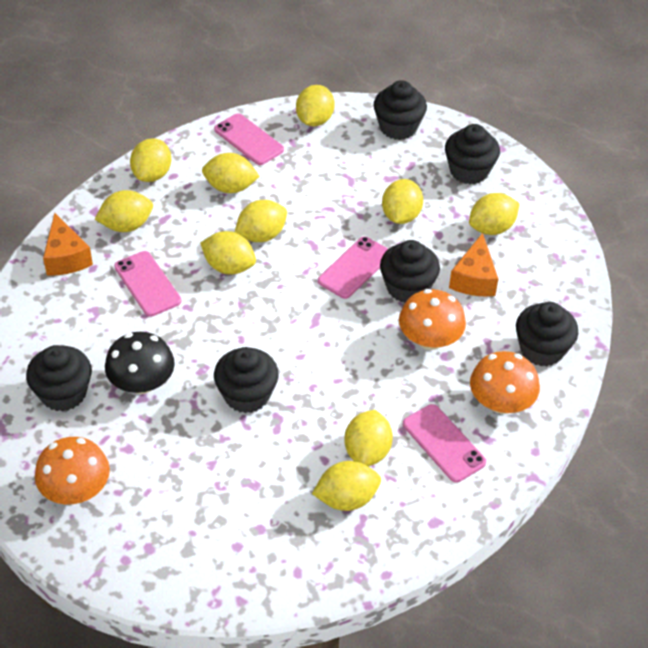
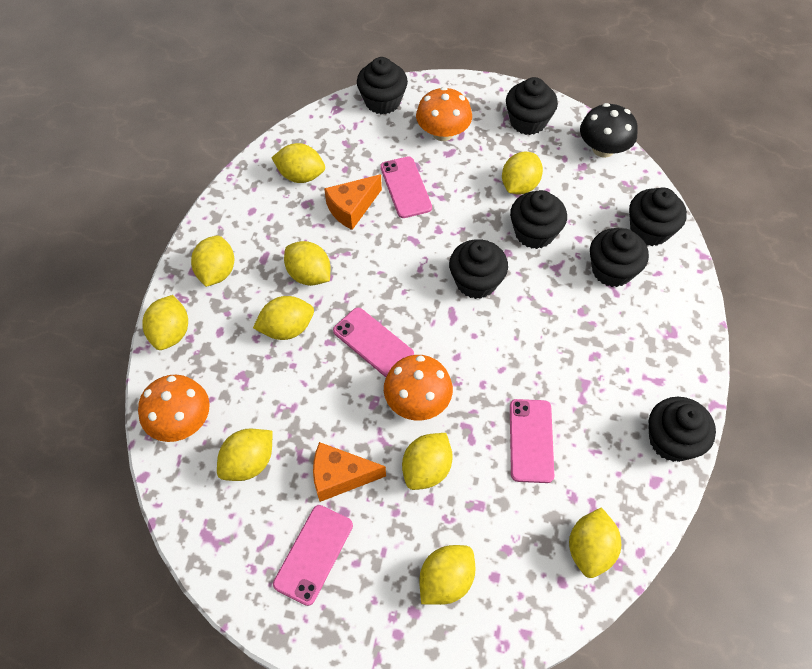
black cupcake: 6 -> 7

